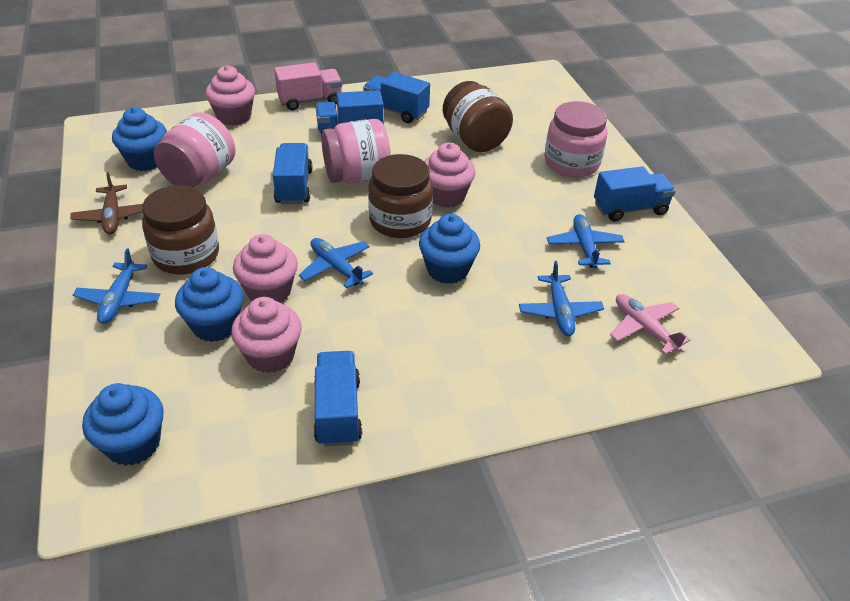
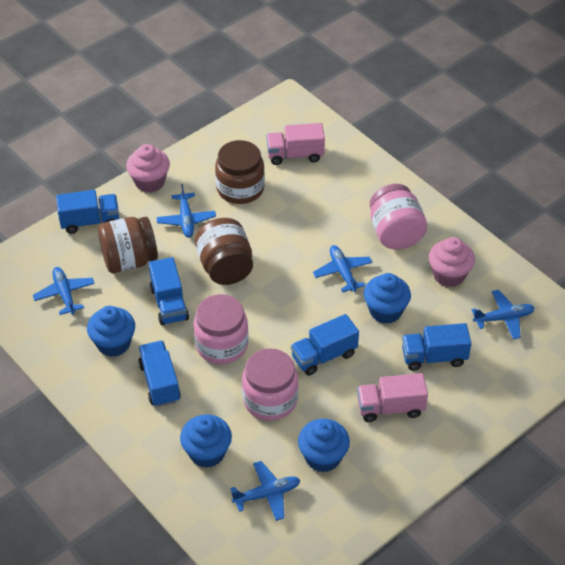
blue plane: 4 -> 5
brown plane: 1 -> 0
pink cupcake: 4 -> 2
pink plane: 1 -> 0
pink truck: 1 -> 2

